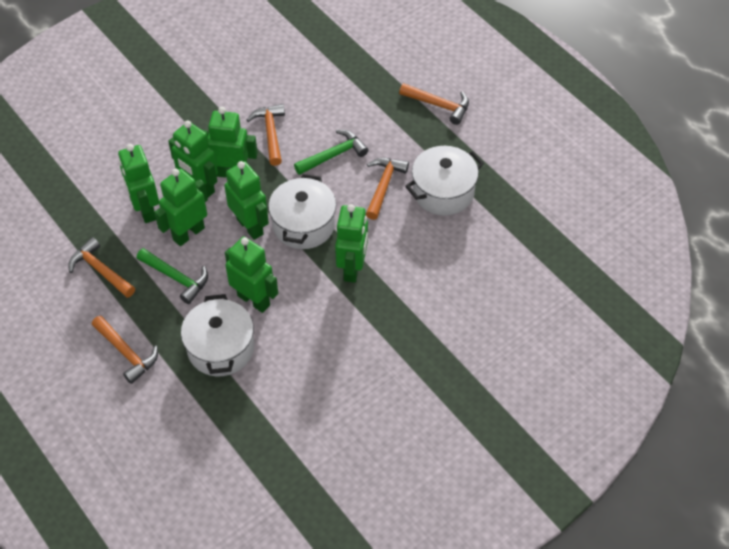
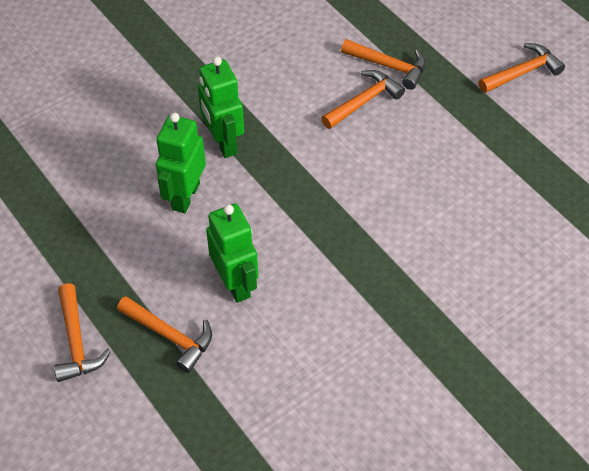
green hammer: 2 -> 0
green robot: 7 -> 3
white pot: 3 -> 0

